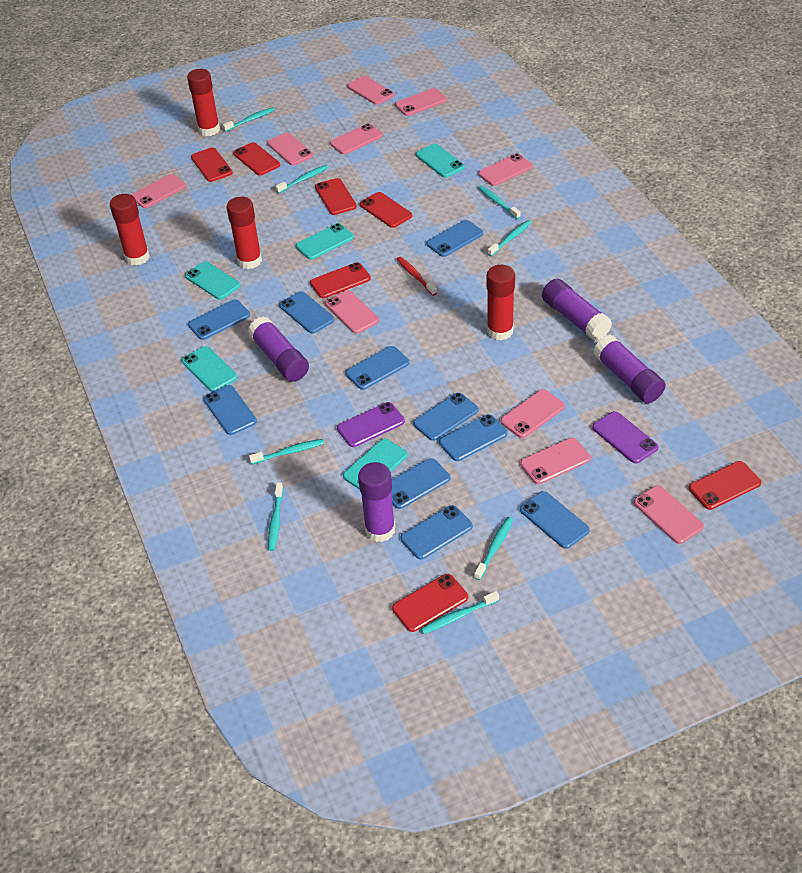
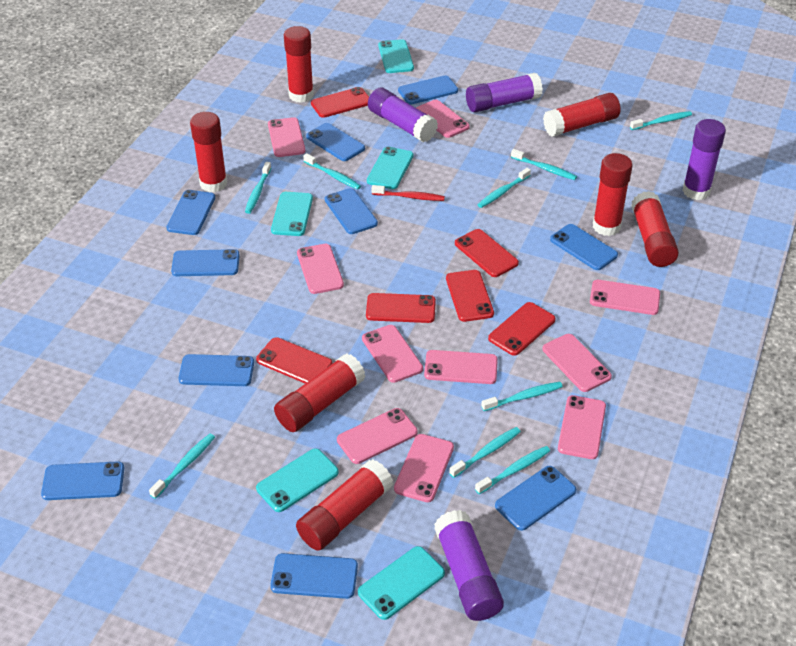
purple phone: 2 -> 0
red glue stick: 4 -> 7
red phone: 7 -> 6
turquoise toothbrush: 8 -> 9

